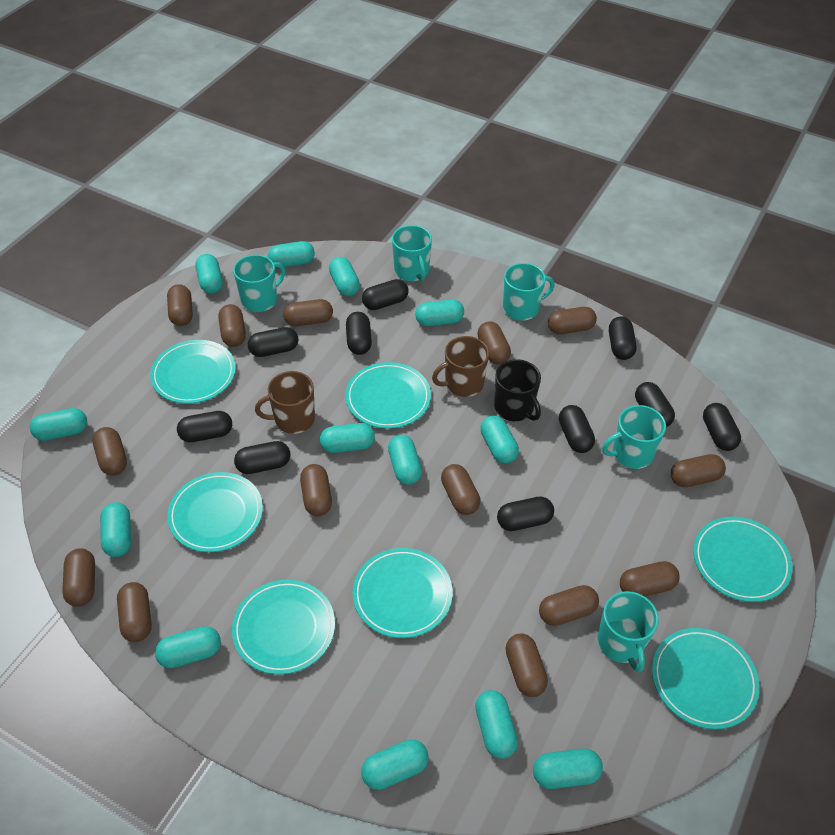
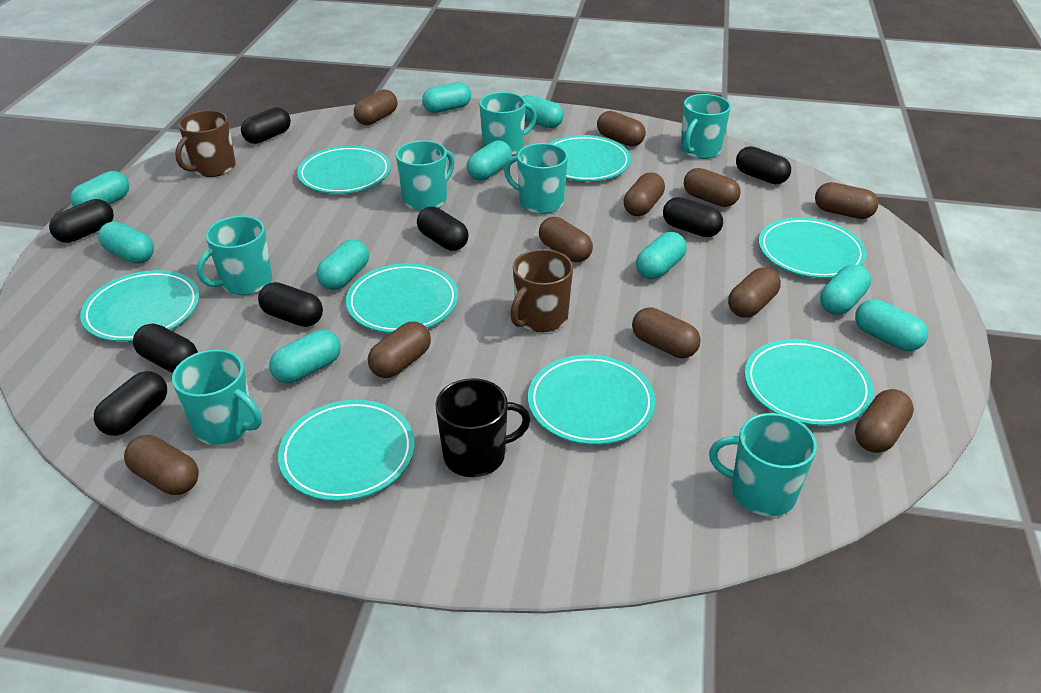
black capsule: 10 -> 8
brown capsule: 14 -> 11
turquoise capsule: 13 -> 10
turquoise mug: 5 -> 7
turquoise plate: 7 -> 8

